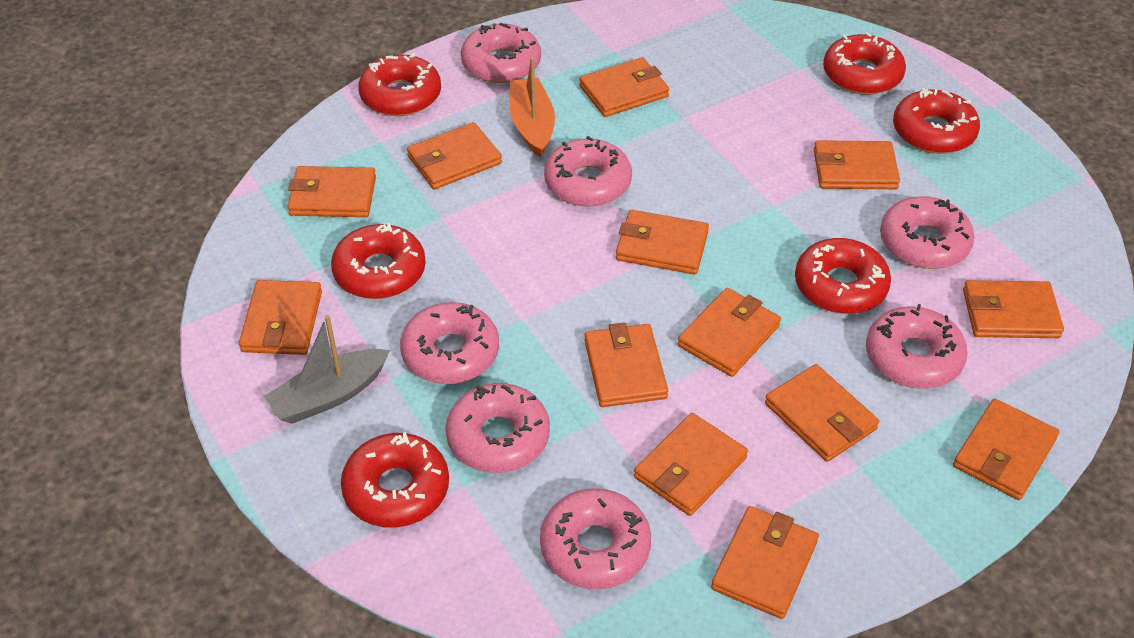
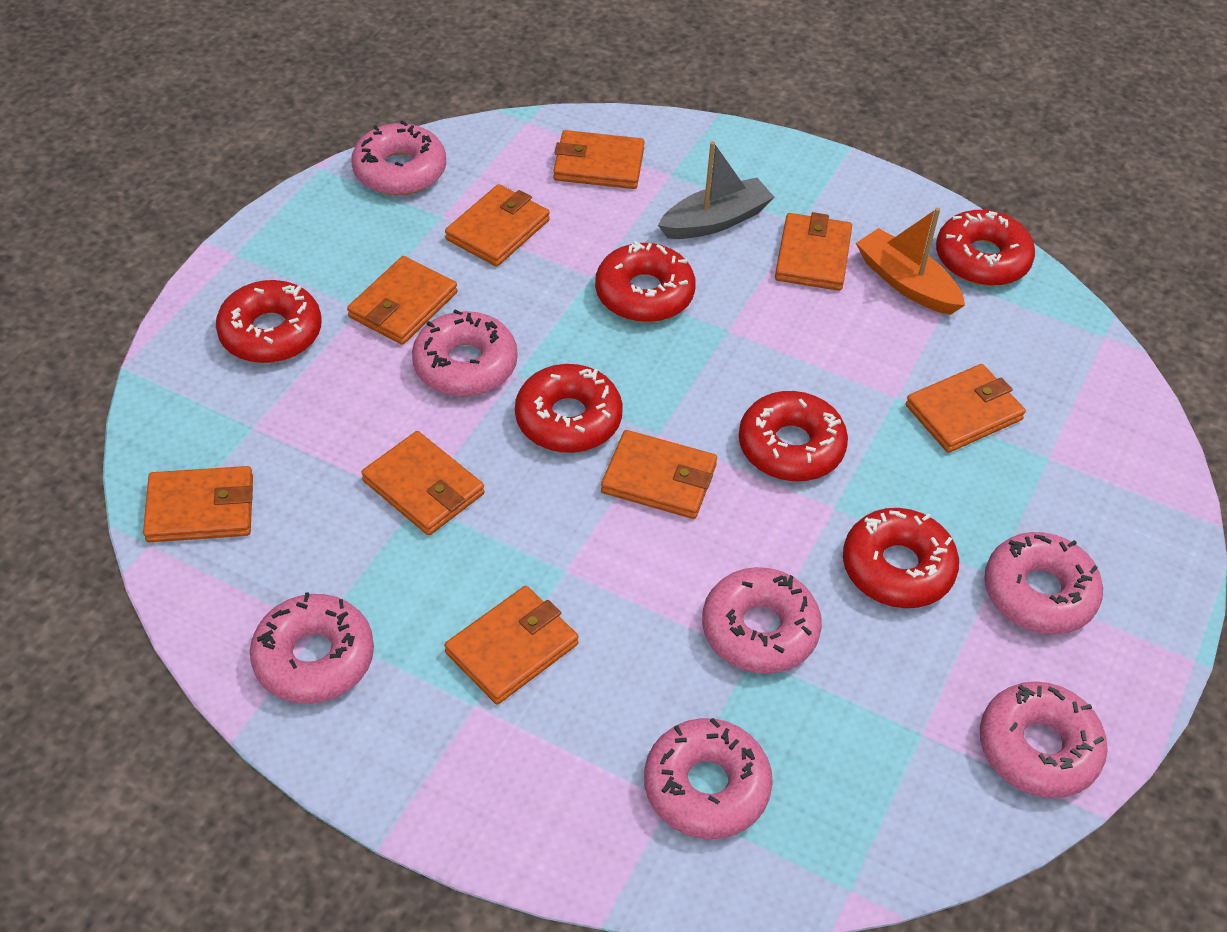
orange wallet: 13 -> 9

